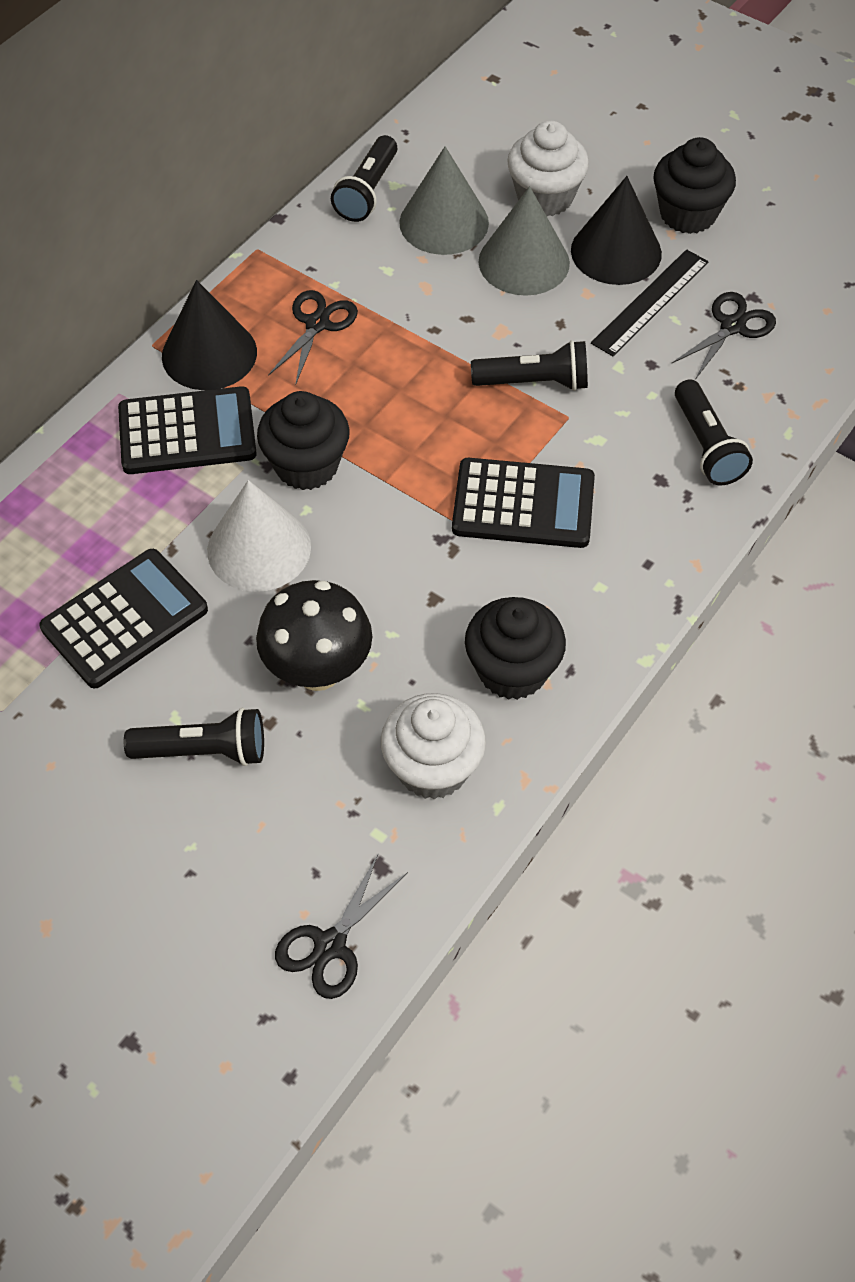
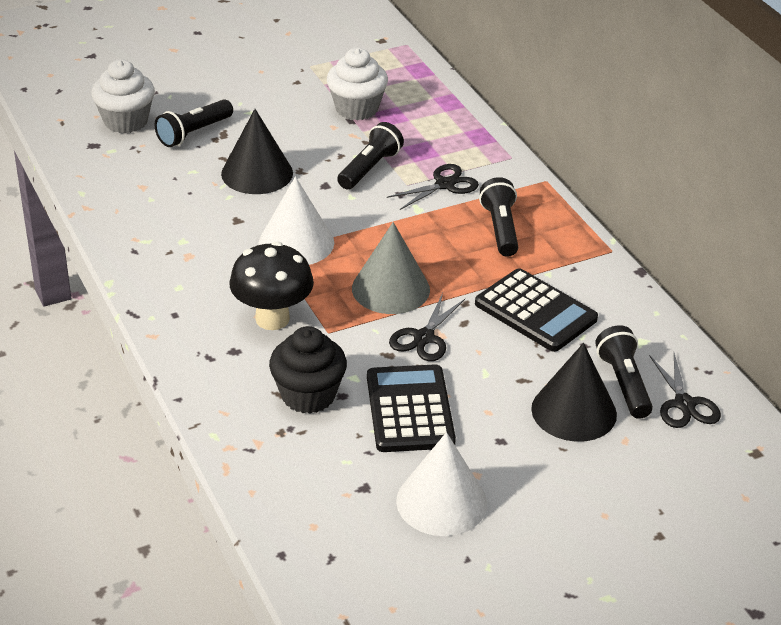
black calculator: 3 -> 2
black cupcake: 3 -> 1
black ruler: 1 -> 0
grey cone: 2 -> 1
white cone: 1 -> 2

